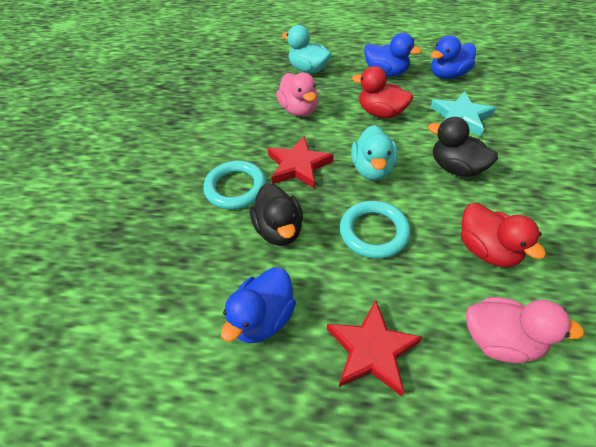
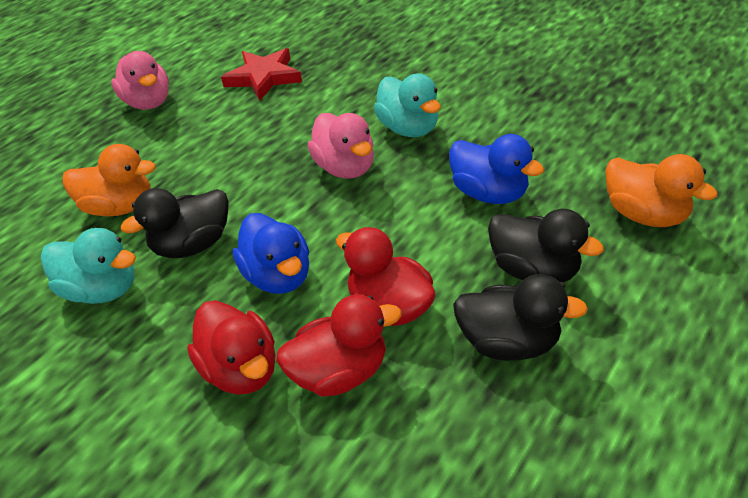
black duck: 2 -> 3
blue duck: 3 -> 2
orange duck: 0 -> 2
red duck: 2 -> 3
red star: 2 -> 1
turquoise ring: 2 -> 0
turquoise star: 1 -> 0

